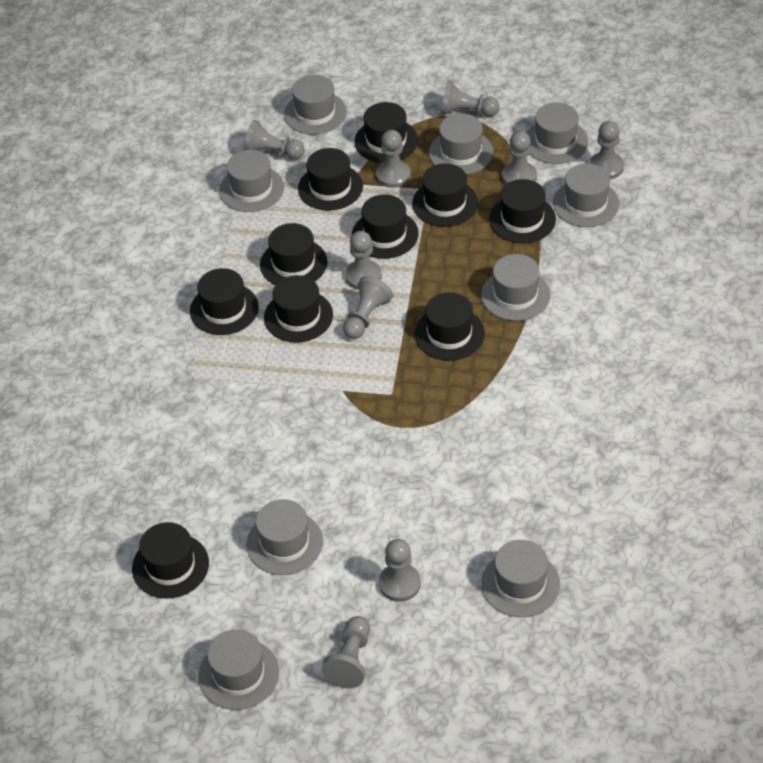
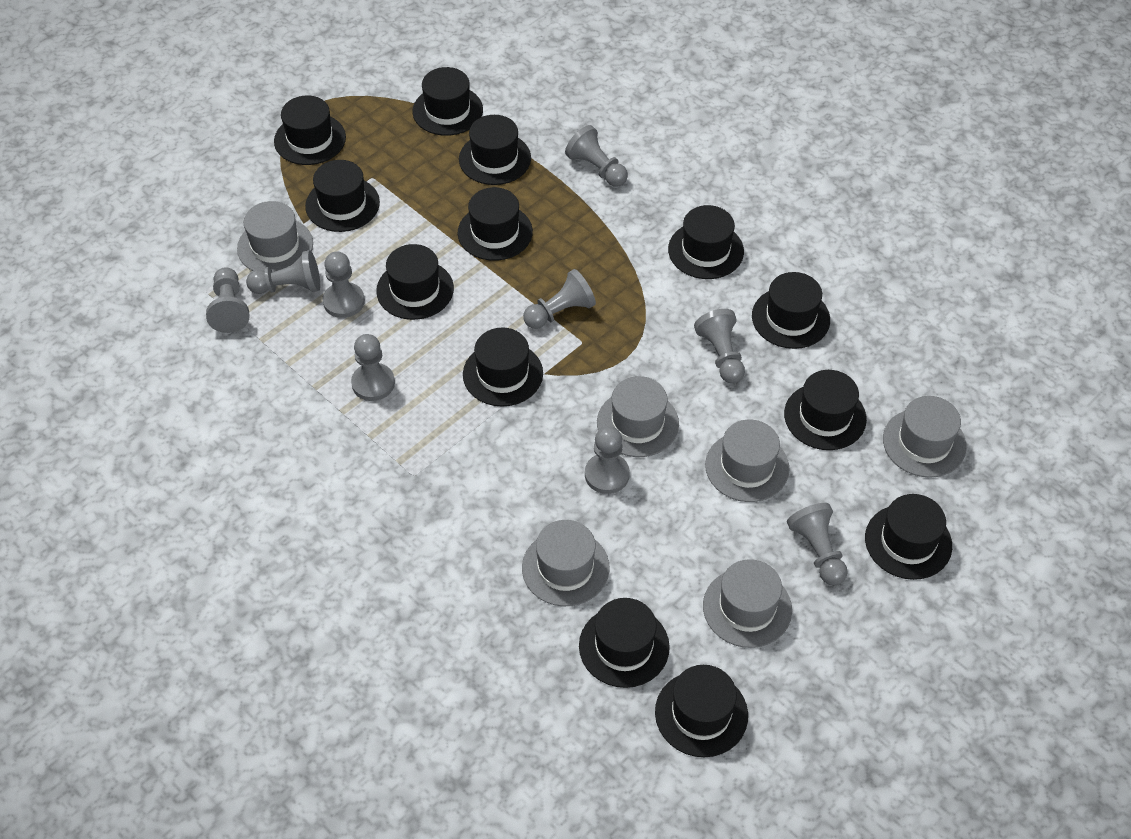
black hat: 10 -> 13
grey hat: 9 -> 6

